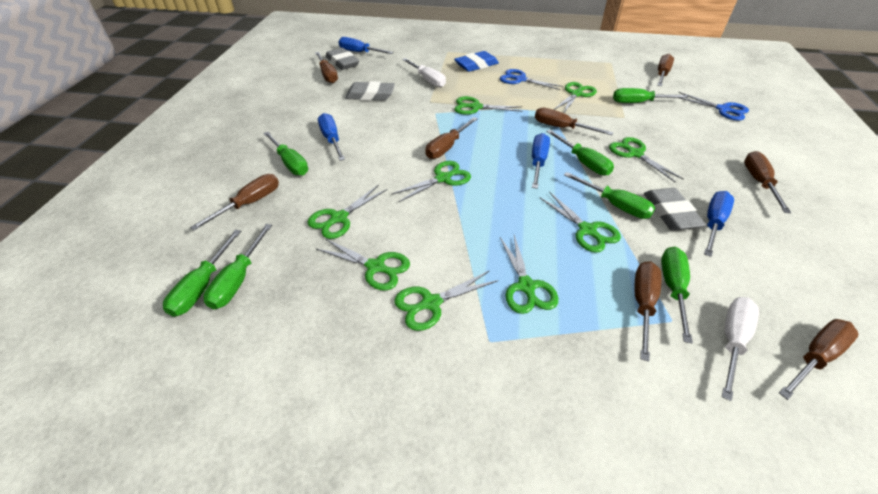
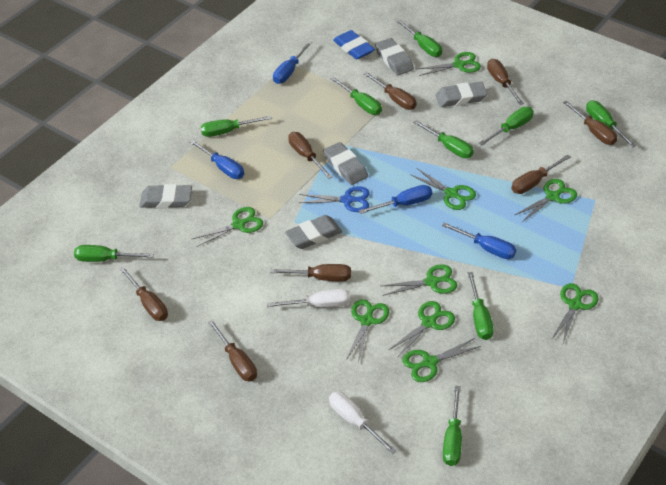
blue scissors: 2 -> 1
green screwdriver: 7 -> 9
grey eraser: 3 -> 5

